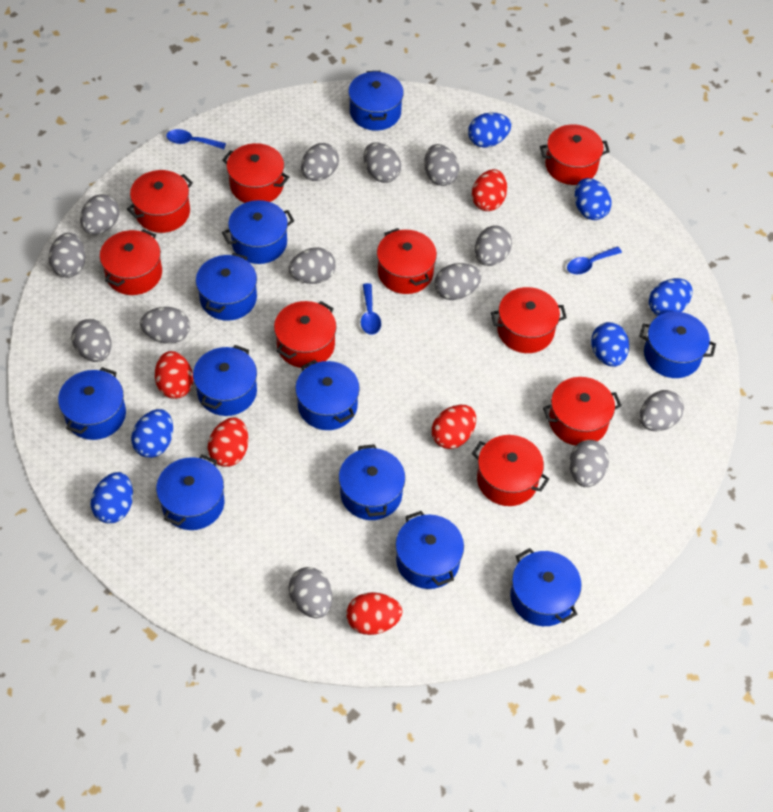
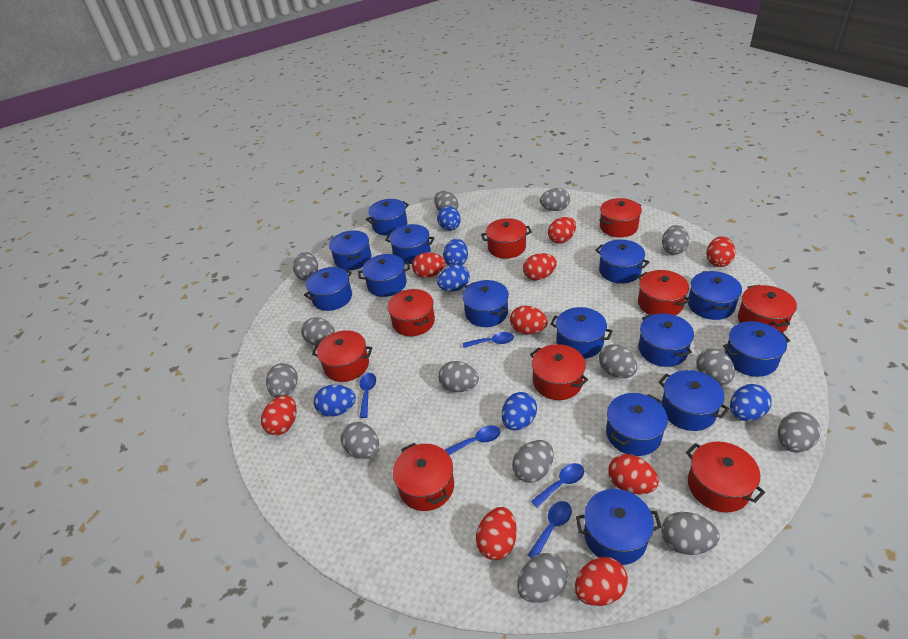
blue pot: 11 -> 14
blue spoon: 3 -> 5
grey egg: 13 -> 14
red egg: 5 -> 9

